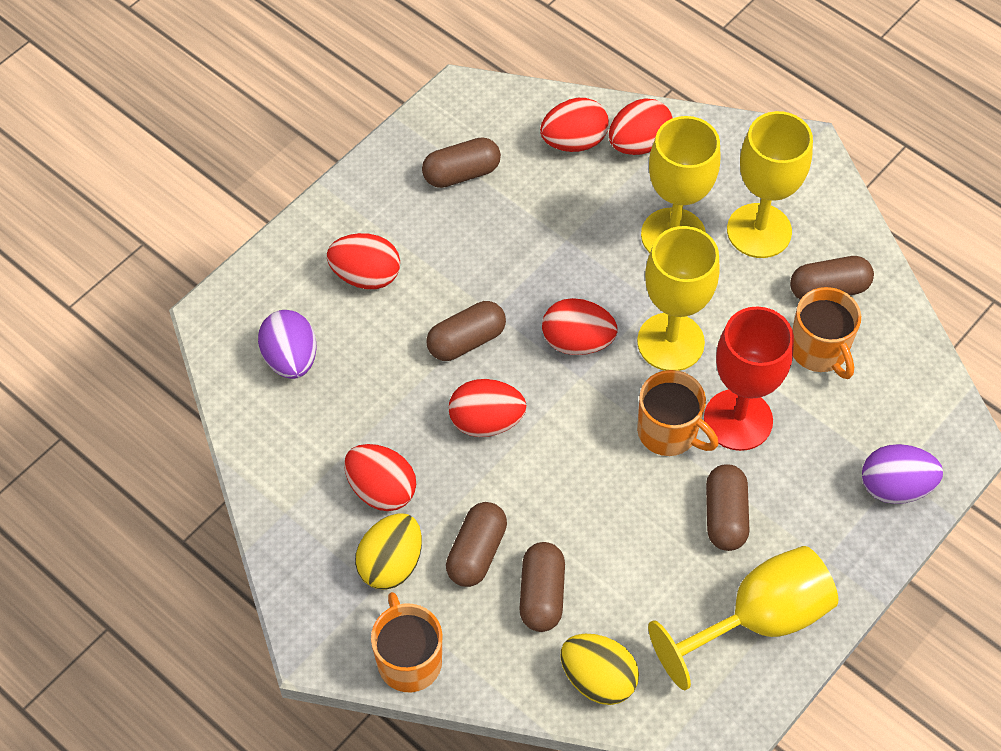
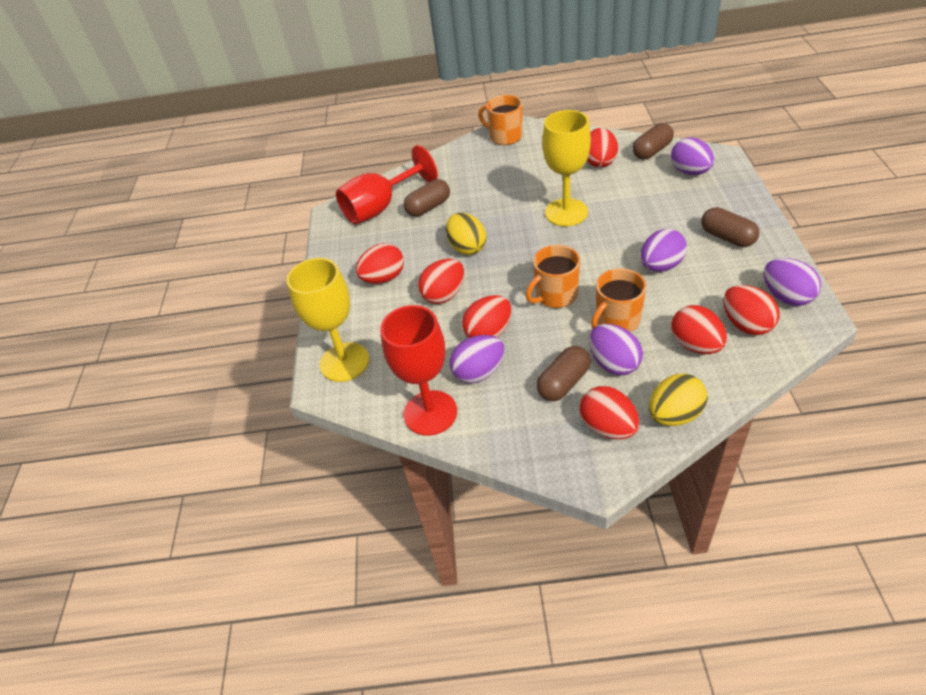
brown capsule: 6 -> 4
purple egg: 2 -> 5
red egg: 6 -> 7
red goblet: 1 -> 2
yellow goblet: 4 -> 2

